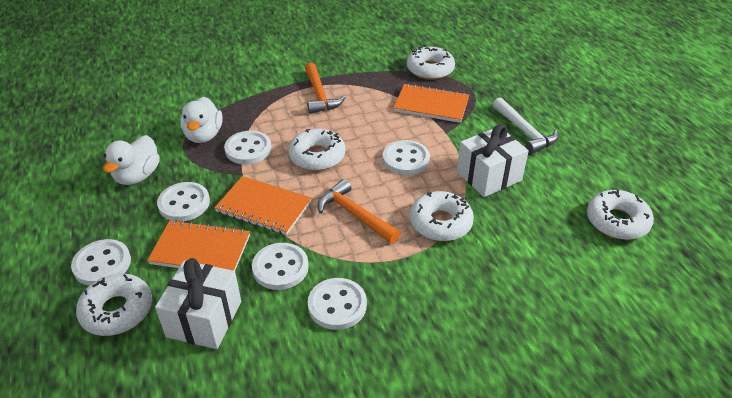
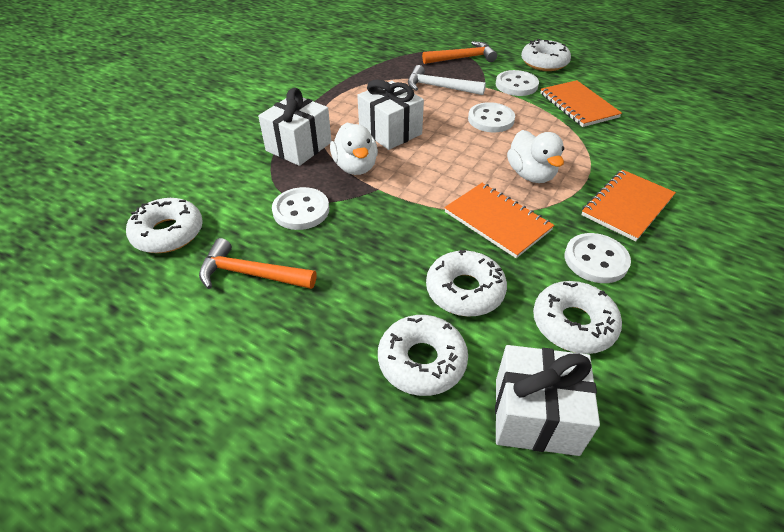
white button: 6 -> 4
white gift: 2 -> 3

